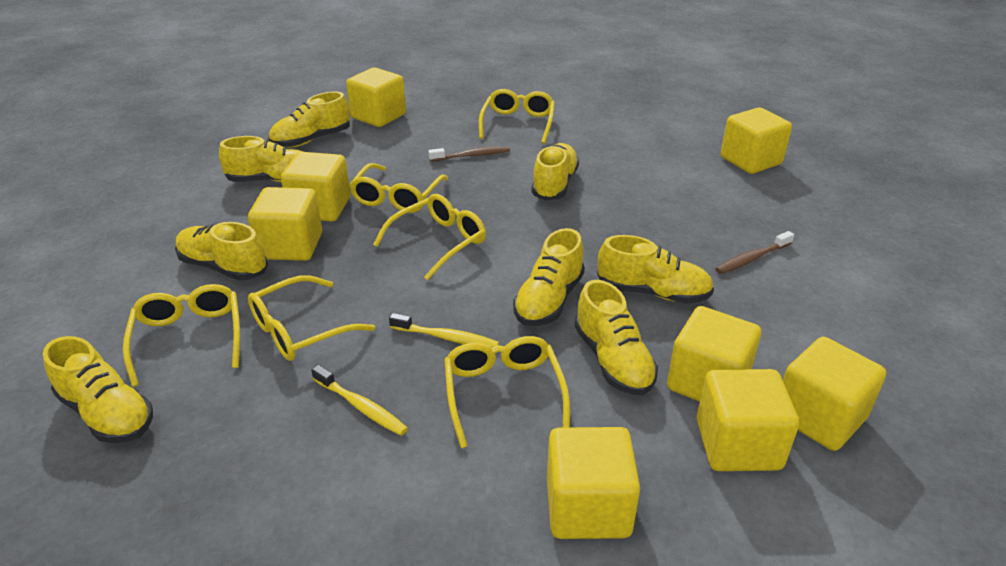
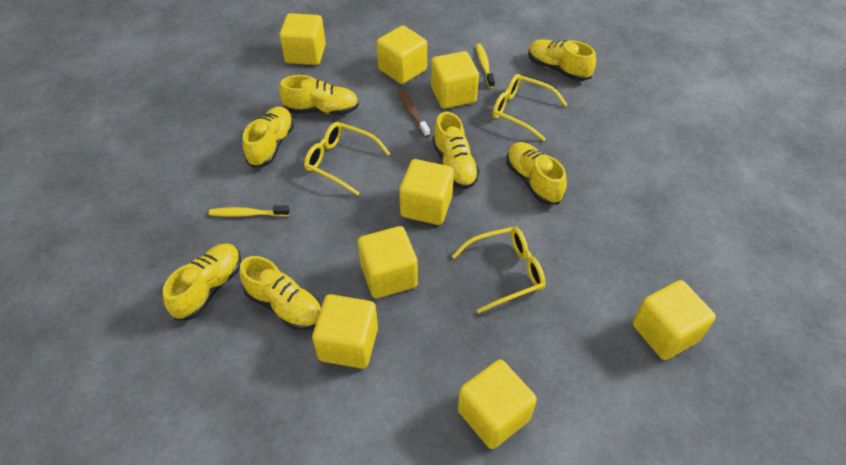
brown toothbrush: 2 -> 1
yellow glasses: 6 -> 3
yellow shoe: 8 -> 7

